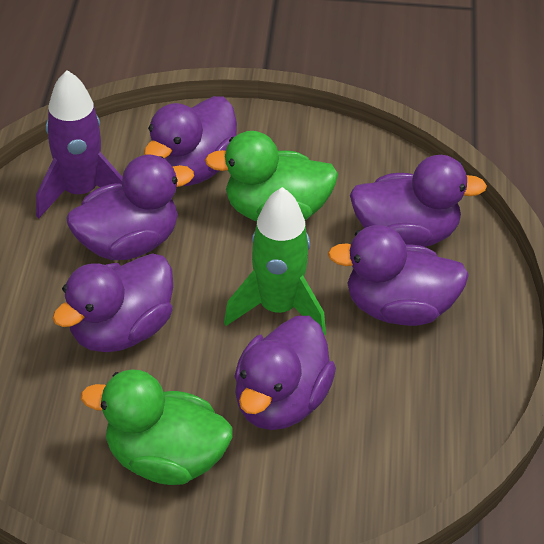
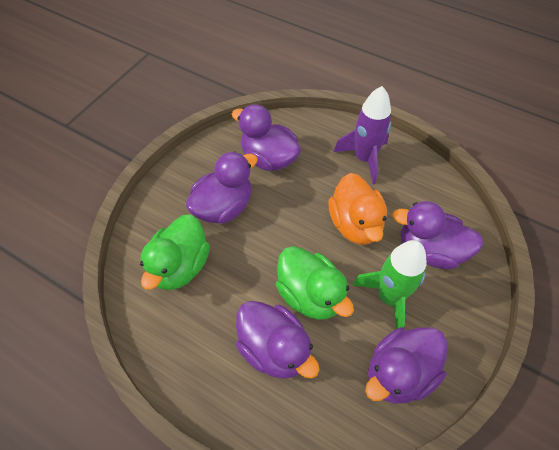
orange duck: 0 -> 1
purple duck: 6 -> 5

